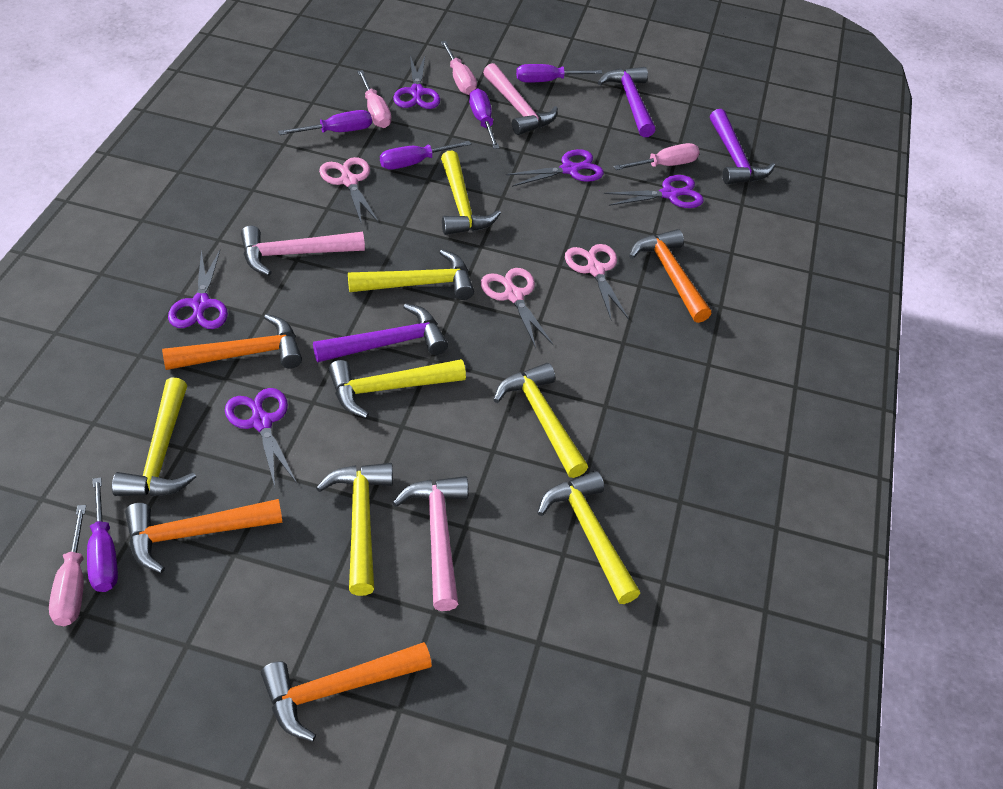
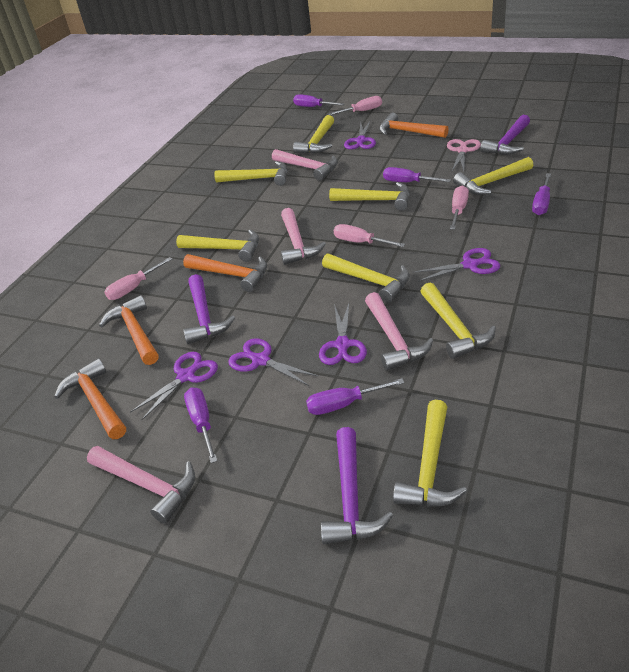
pink hammer: 3 -> 4
pink scissors: 3 -> 1
yellow hammer: 7 -> 8

